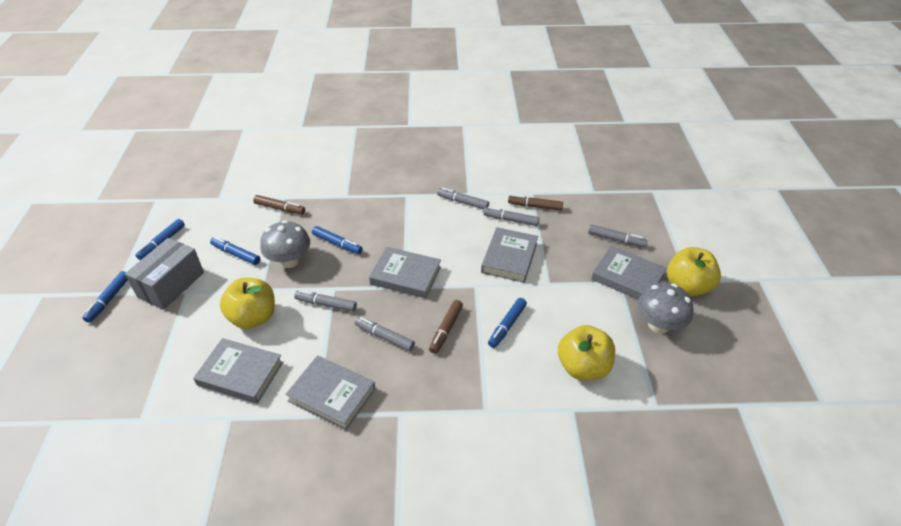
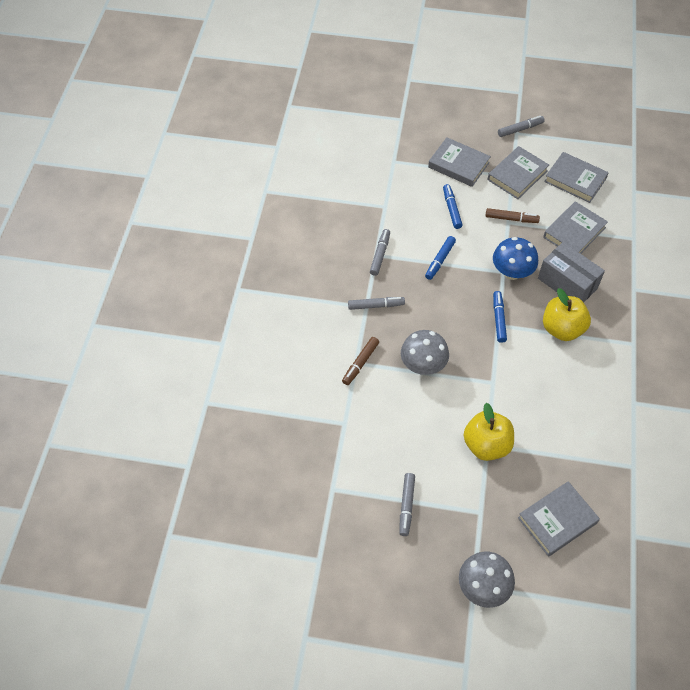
blue marker: 5 -> 3
blue mushroom: 0 -> 1
brown marker: 3 -> 2
grey marker: 5 -> 4
yellow apple: 3 -> 2

